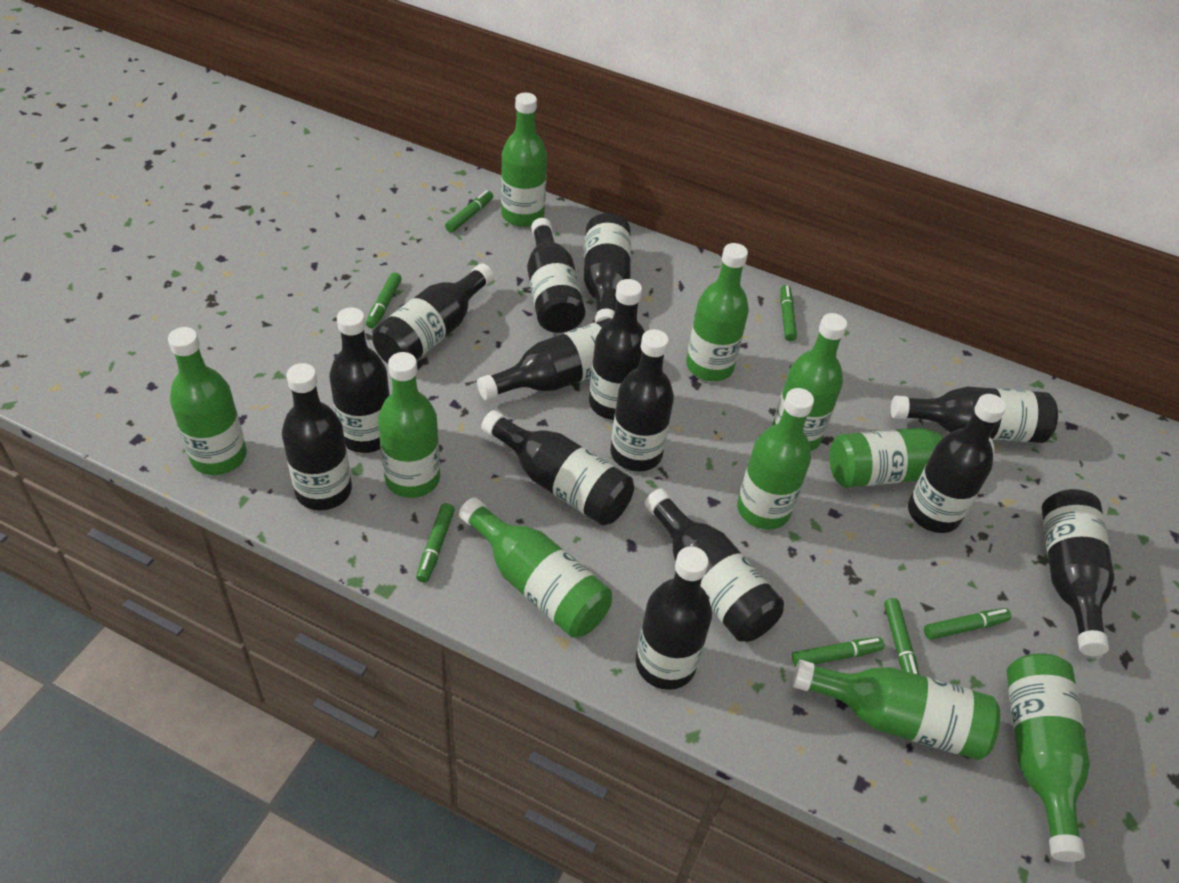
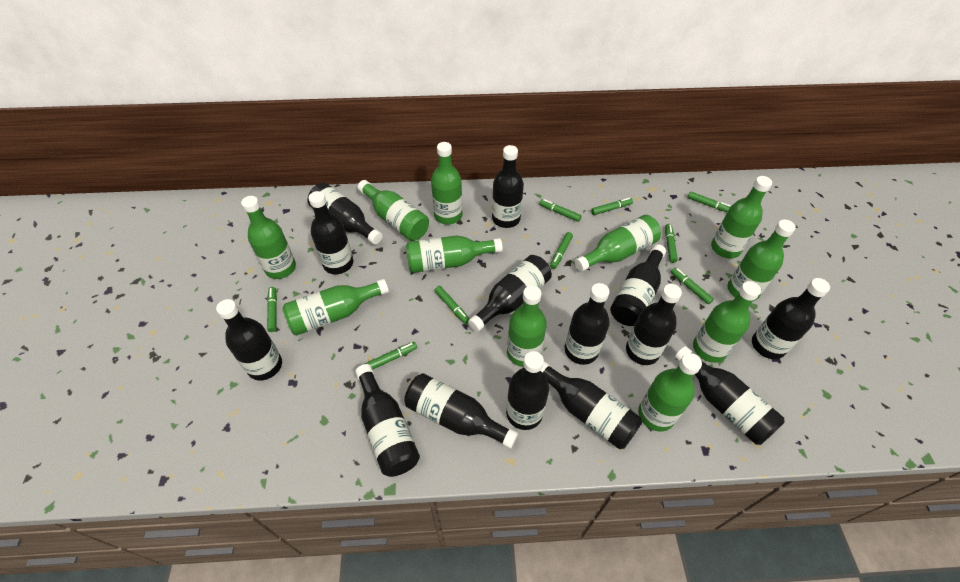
green bottle: 10 -> 11
green marker: 7 -> 9

